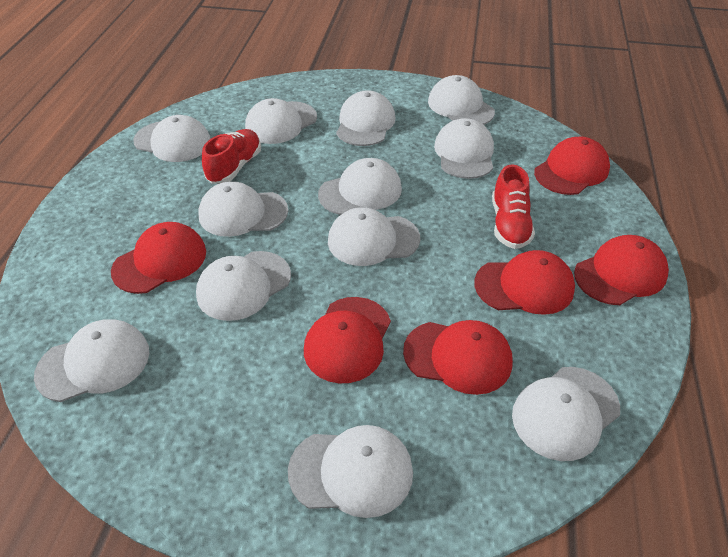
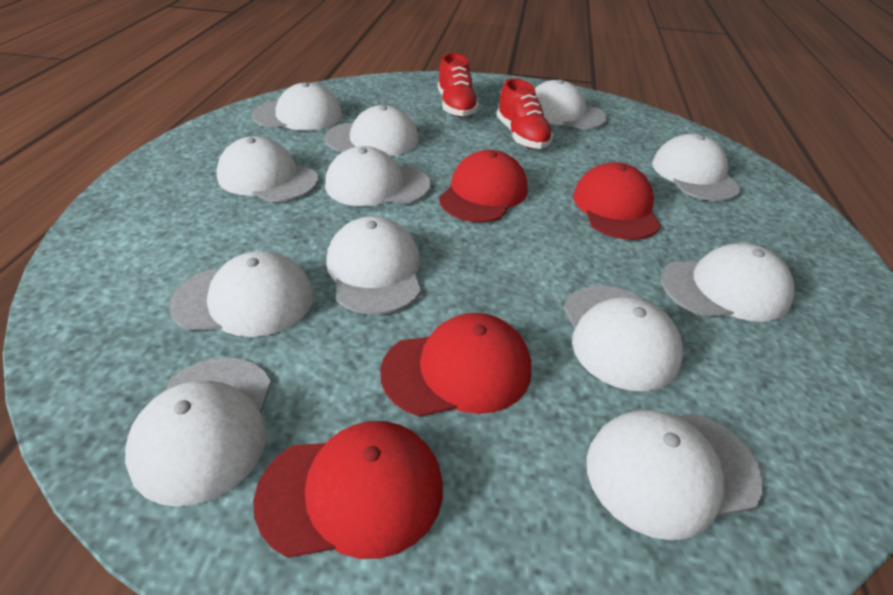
red cap: 6 -> 4

